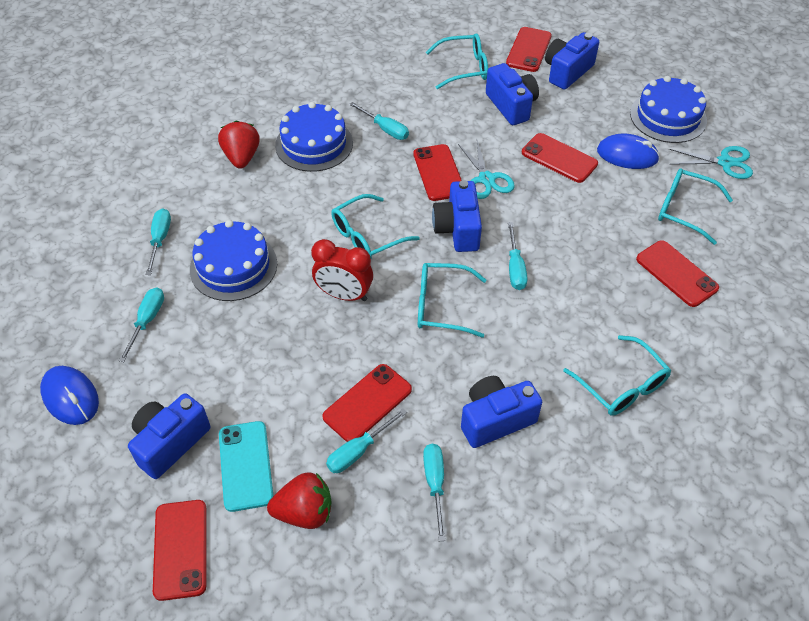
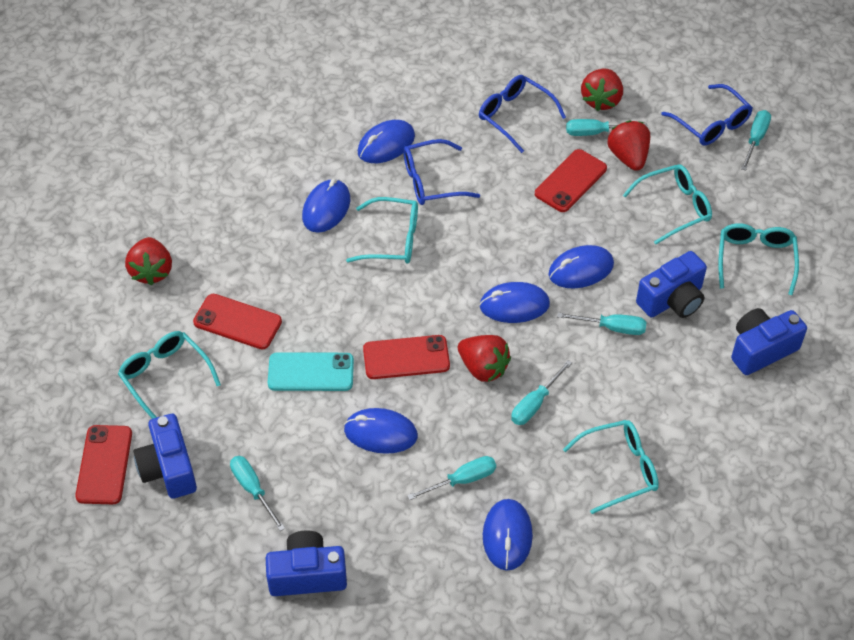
blue cake: 3 -> 0
blue camera: 5 -> 4
blue glasses: 0 -> 3
blue mouse: 2 -> 6
red clock: 1 -> 0
red phone: 6 -> 4
red strawberry: 2 -> 4
turquoise scissors: 2 -> 0

